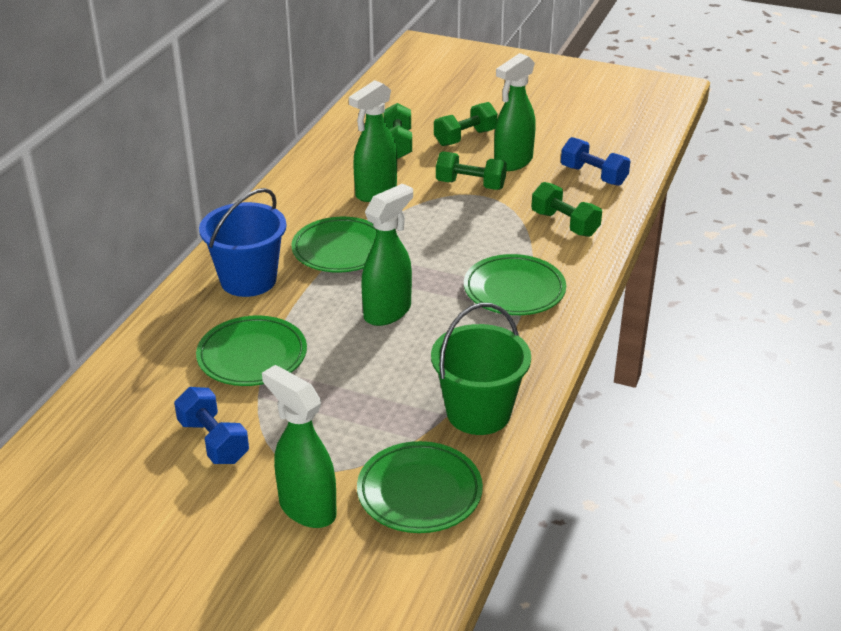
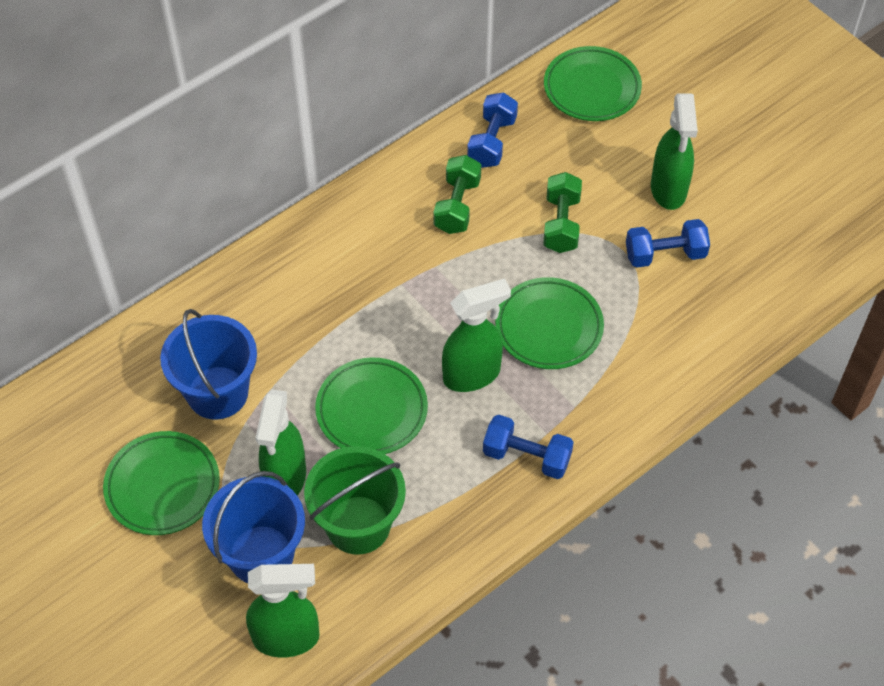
blue bucket: 1 -> 2
blue dumbbell: 2 -> 3
green dumbbell: 4 -> 2

